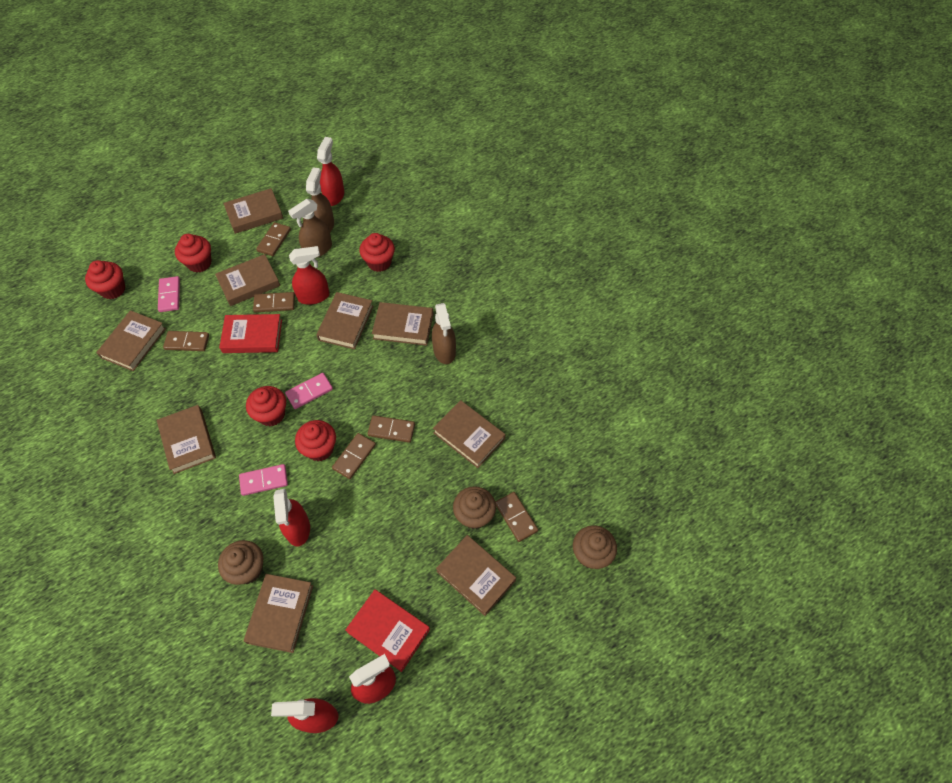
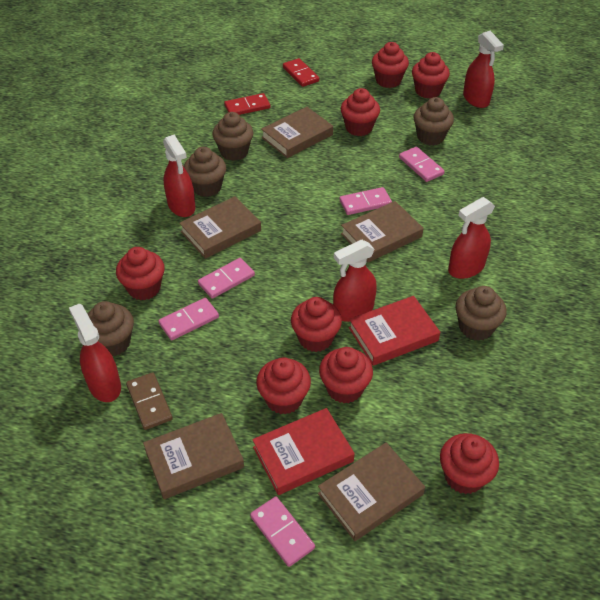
brown book: 9 -> 5
brown cupcake: 3 -> 5
brown domino: 6 -> 1
brown spray bottle: 3 -> 0
pink domino: 3 -> 5
red cupcake: 5 -> 8
red domino: 0 -> 2

